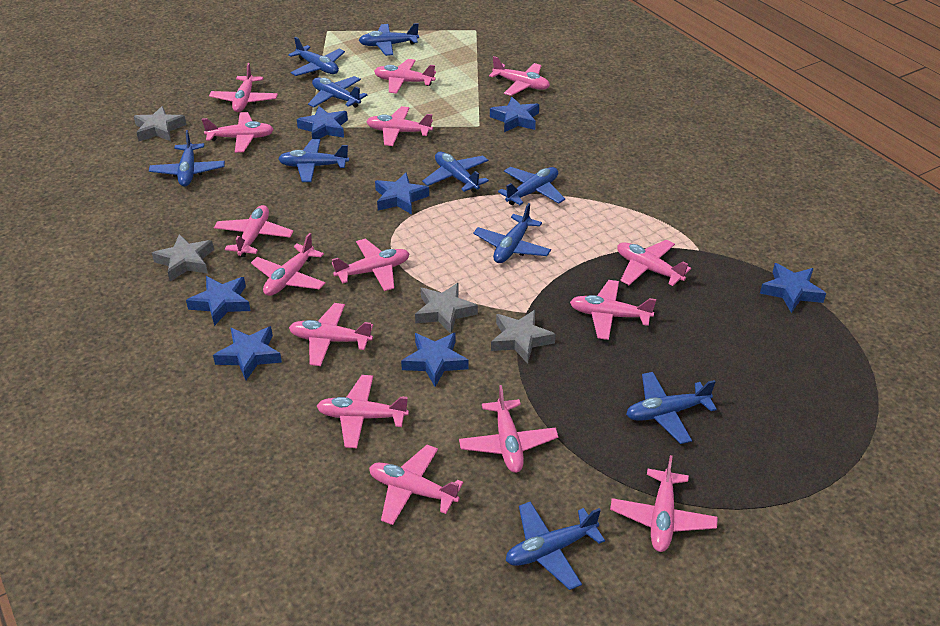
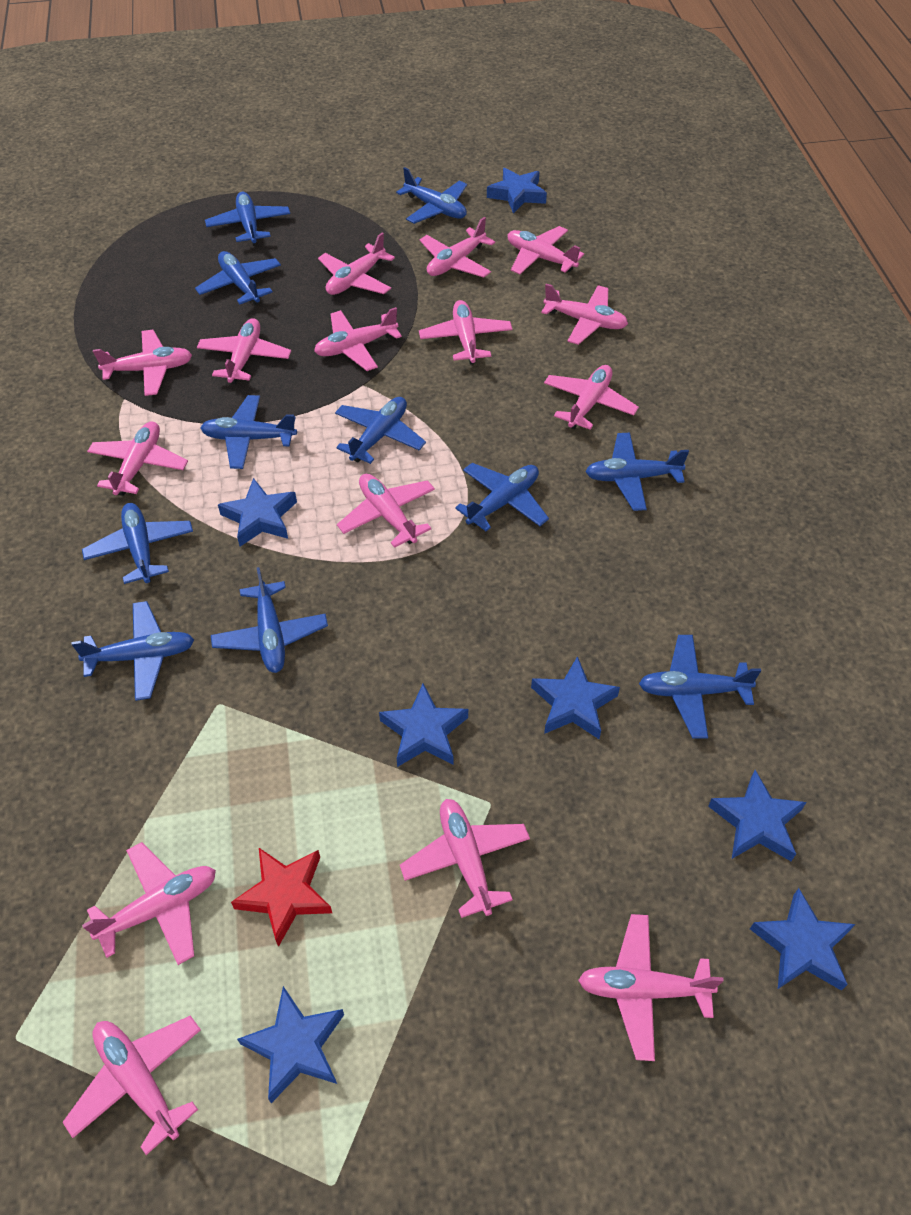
blue plane: 10 -> 11
grey star: 4 -> 0
red star: 0 -> 1

